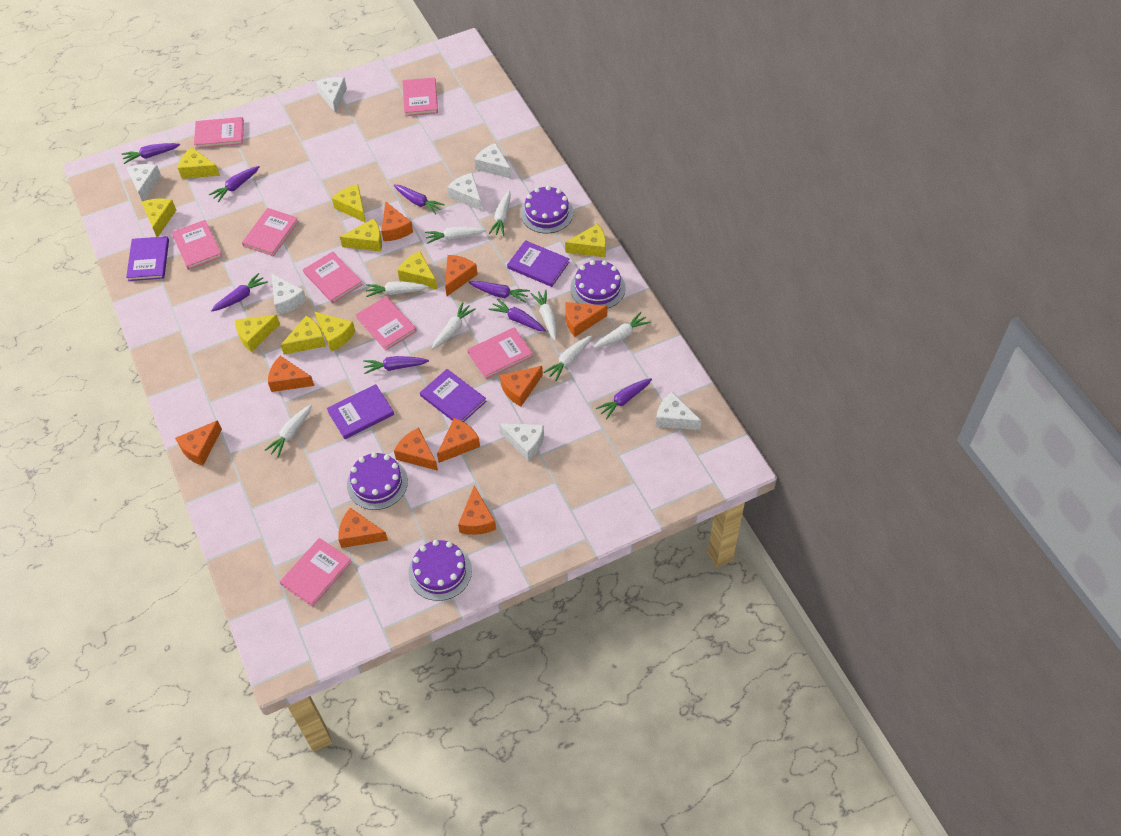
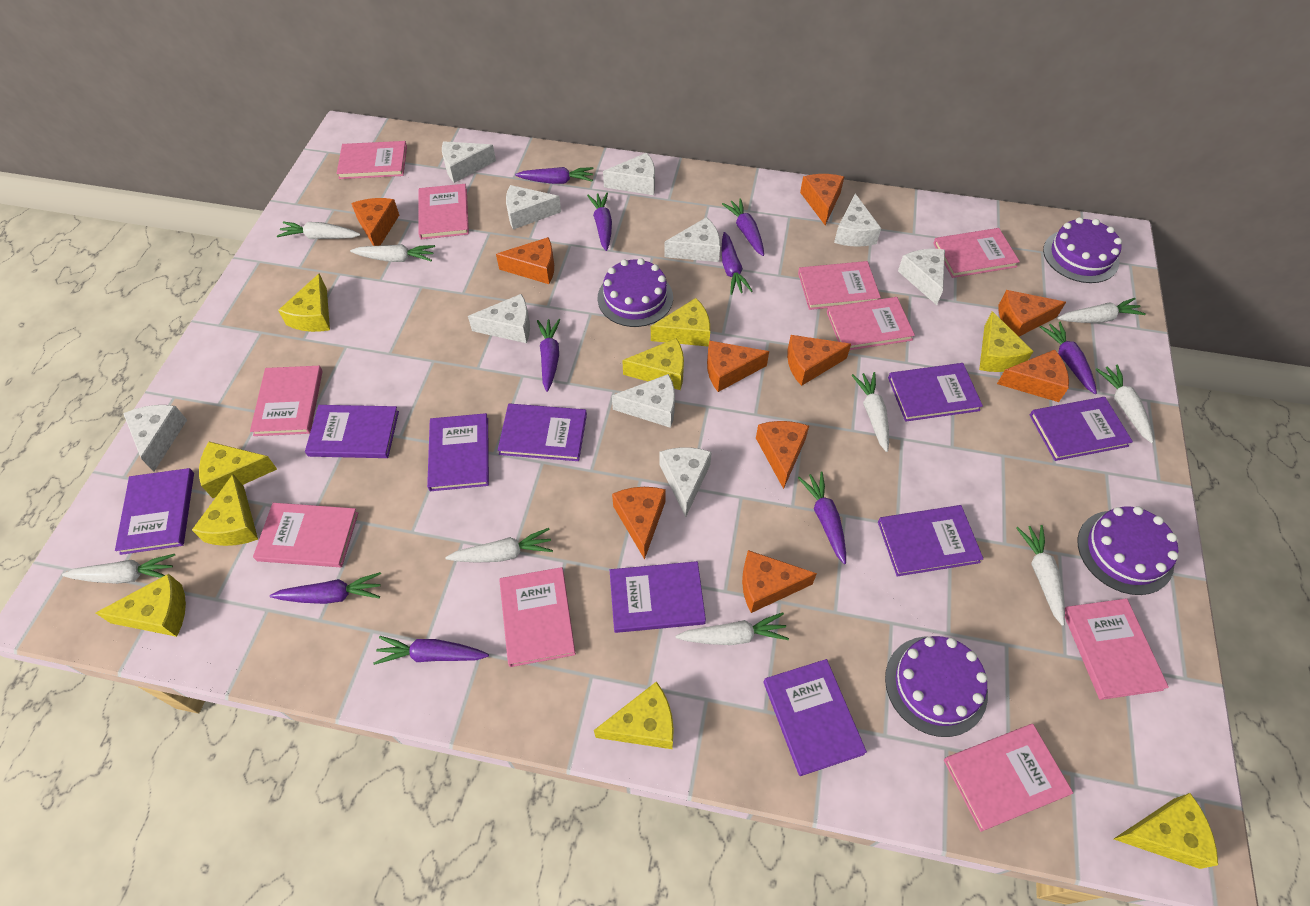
pink book: 8 -> 10
purple book: 4 -> 9
purple carrot: 8 -> 9
white carrot: 8 -> 9
white cheese: 7 -> 10

